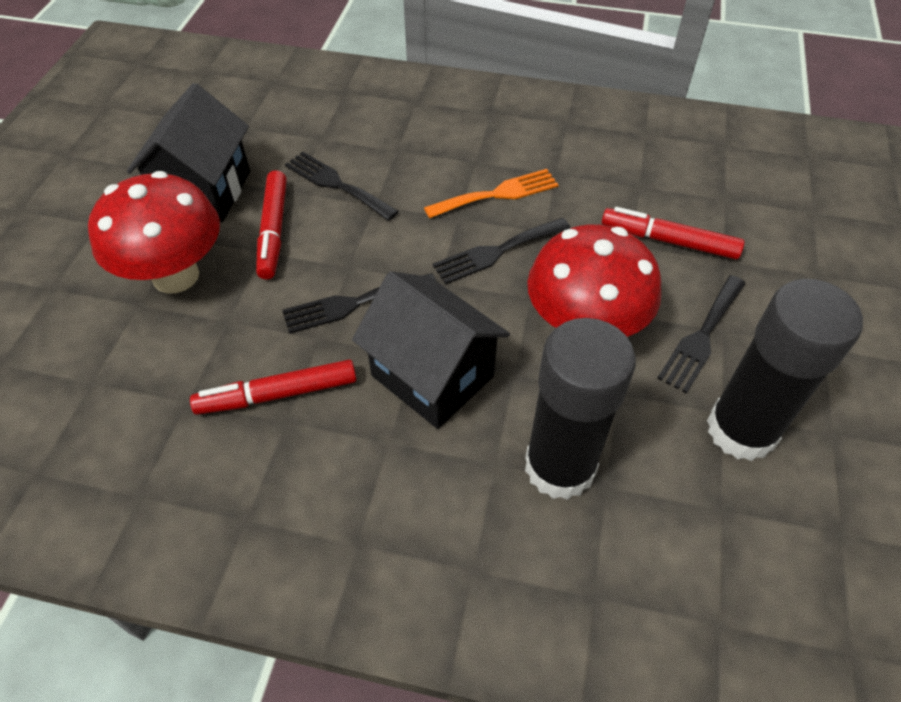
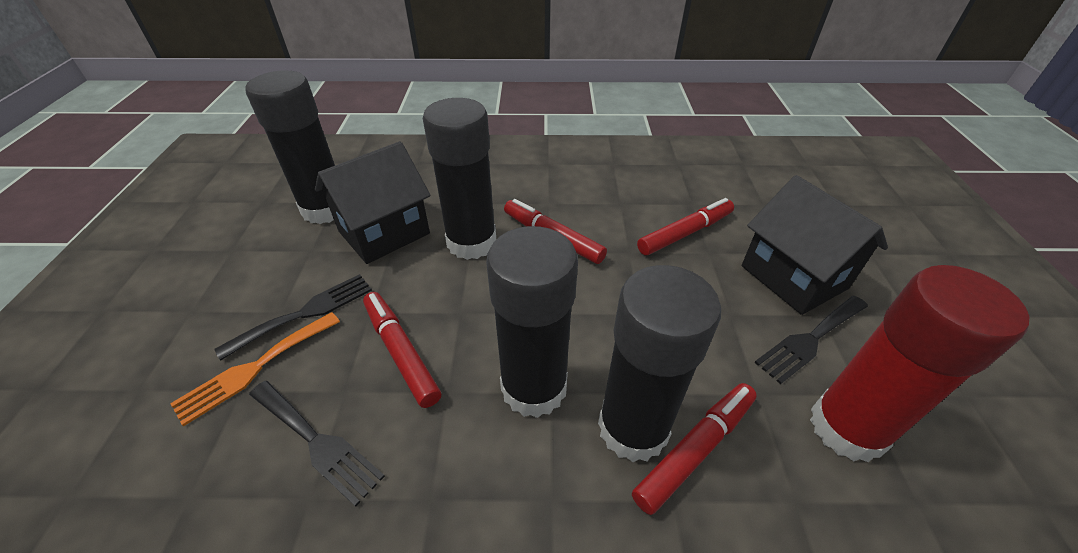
black fork: 4 -> 3
black glue stick: 2 -> 4
red glue stick: 0 -> 1
red marker: 3 -> 4
red mushroom: 2 -> 0

